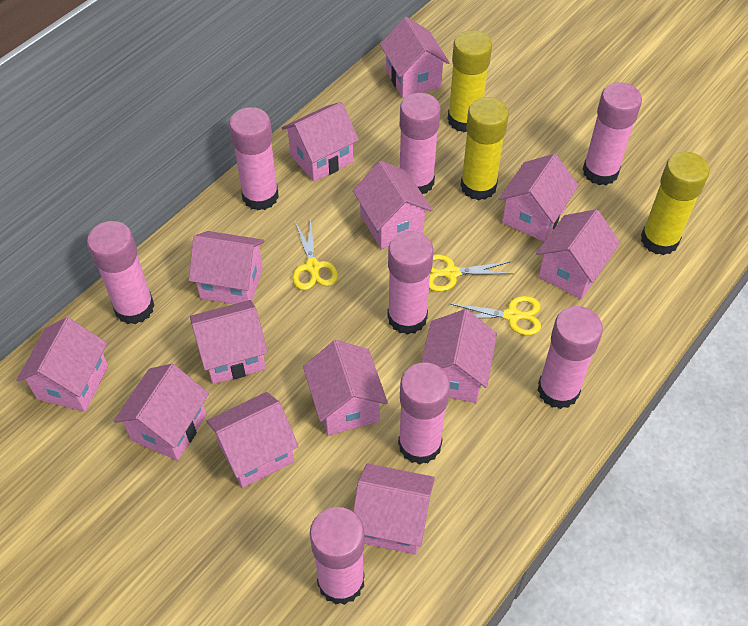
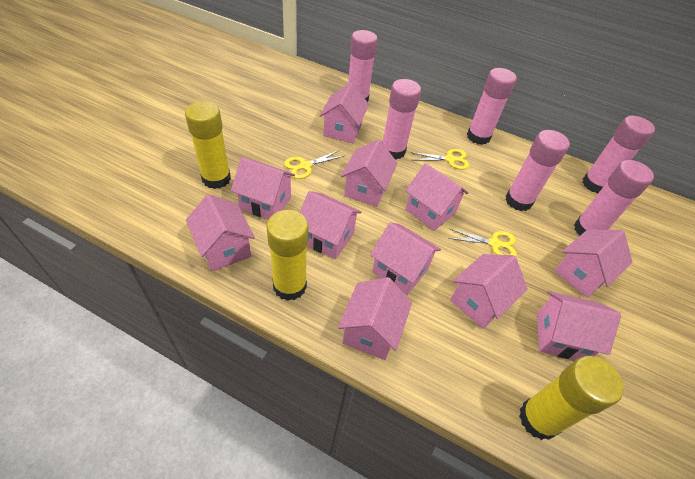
pink glue stick: 8 -> 6
pink house: 13 -> 11

